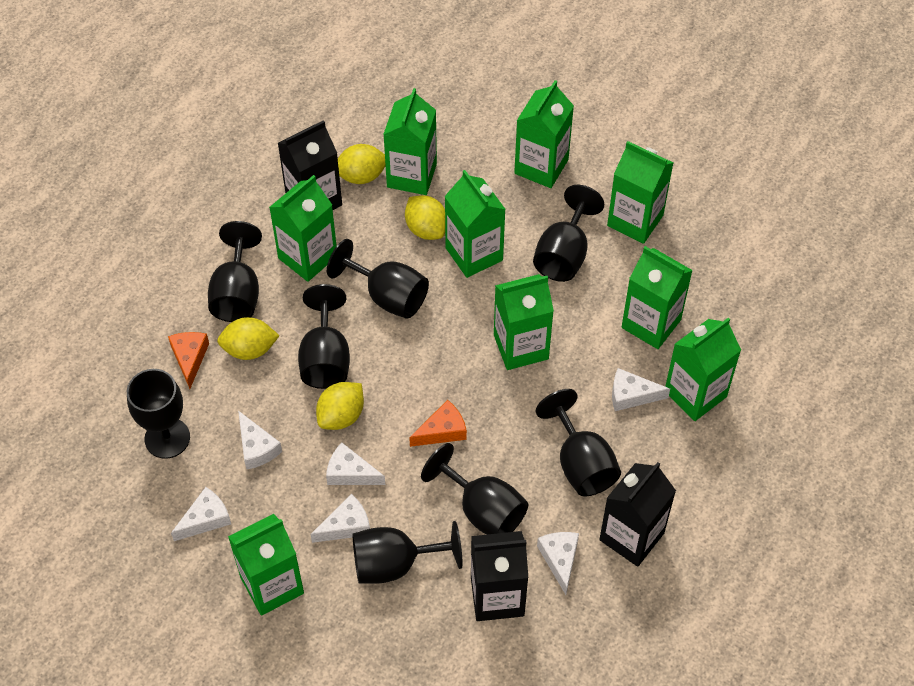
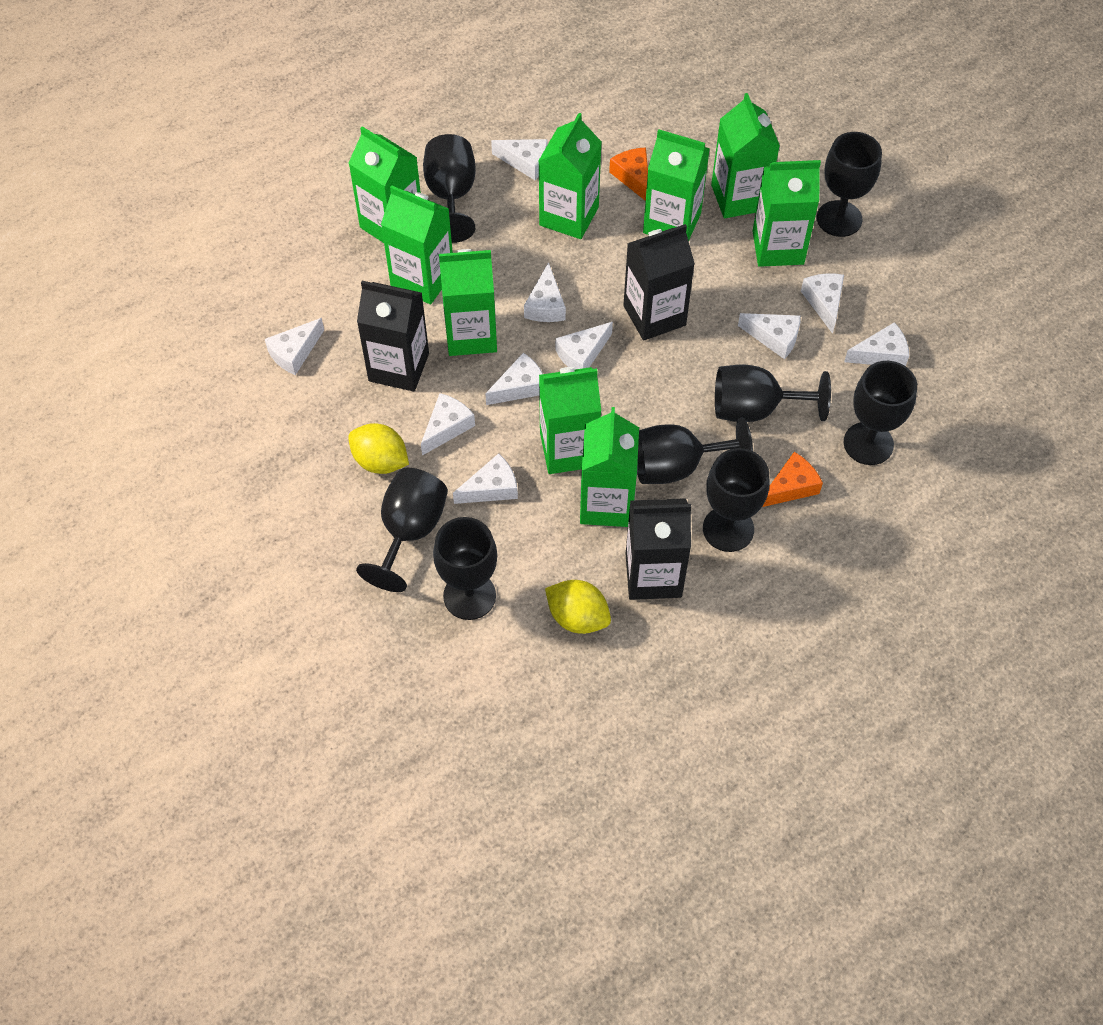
white cheese: 6 -> 10
yellow lemon: 4 -> 2

